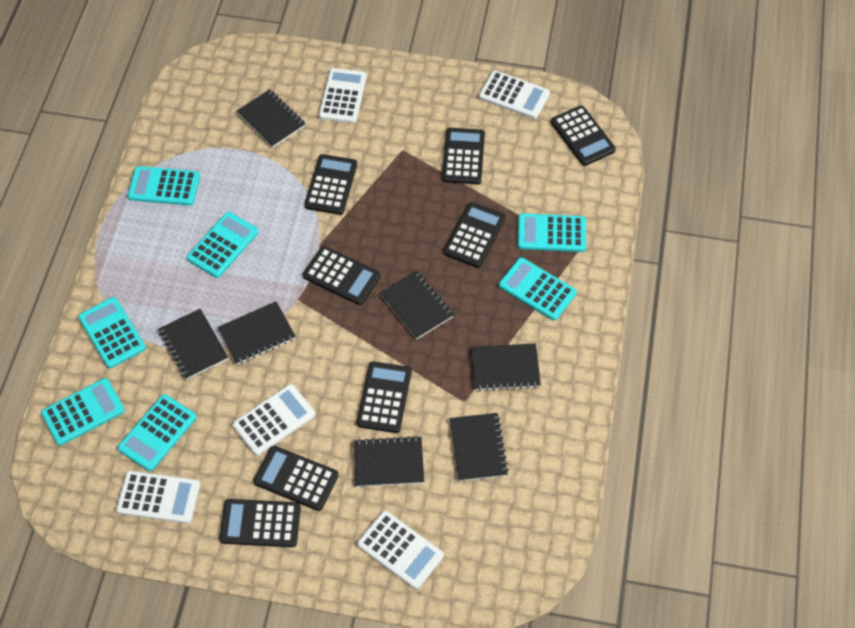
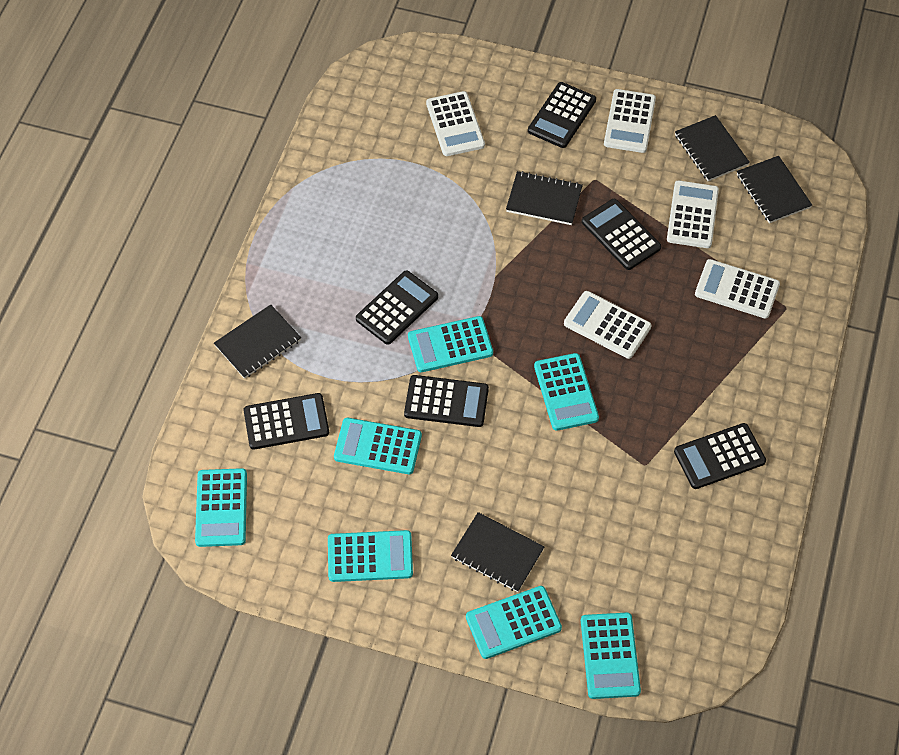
black calculator: 8 -> 6
black notebook: 7 -> 5

